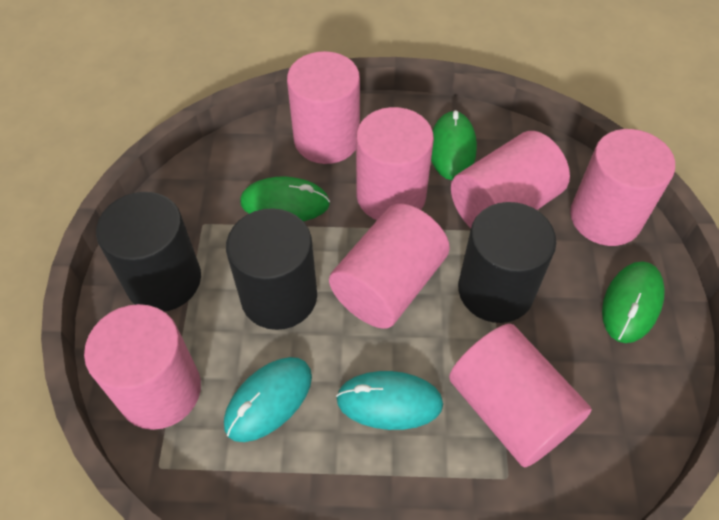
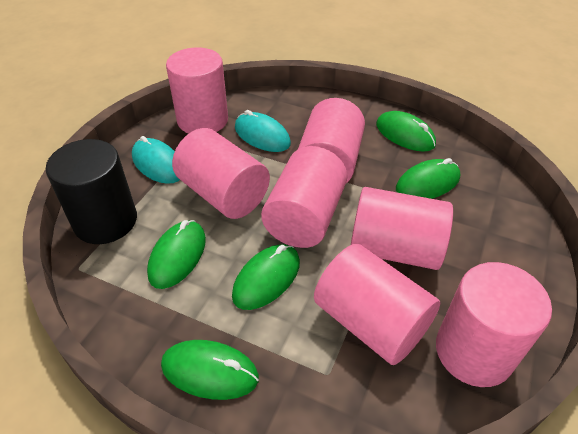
black cylinder: 3 -> 1
green mouse: 3 -> 5

